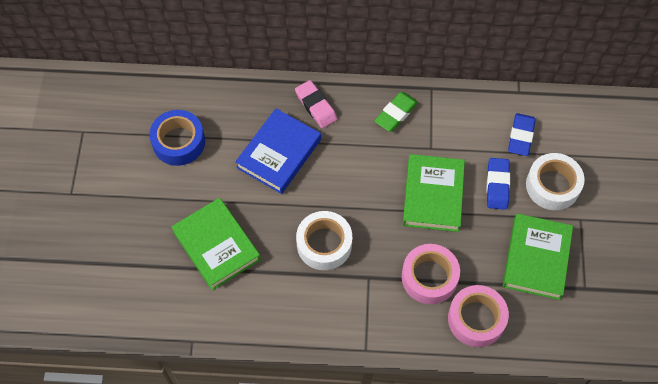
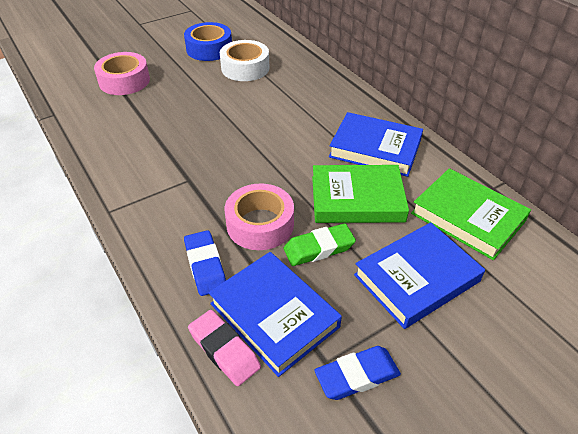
blue book: 1 -> 3
green book: 3 -> 2
white tape: 2 -> 1

